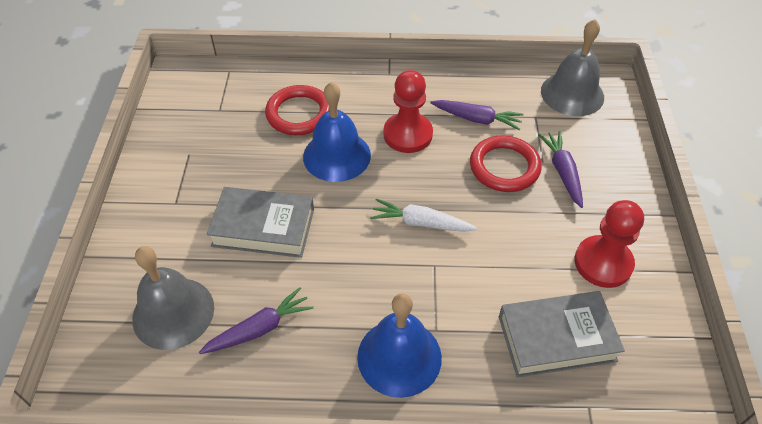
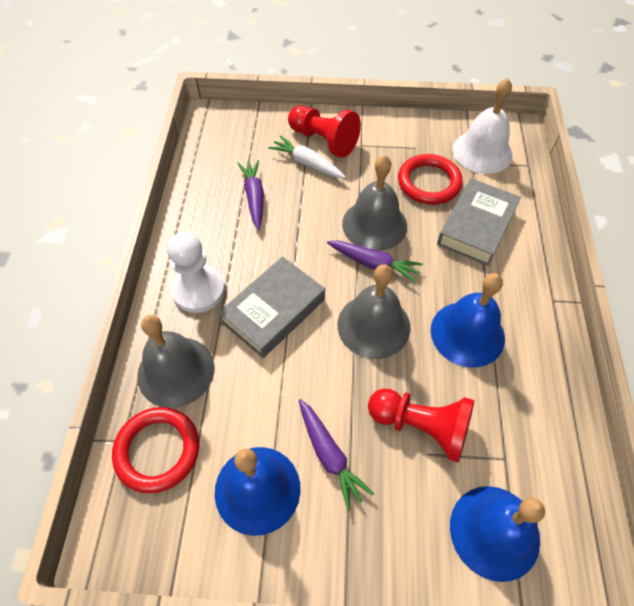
blue bell: 2 -> 3
grey bell: 2 -> 3
white bell: 0 -> 1
white pawn: 0 -> 1

